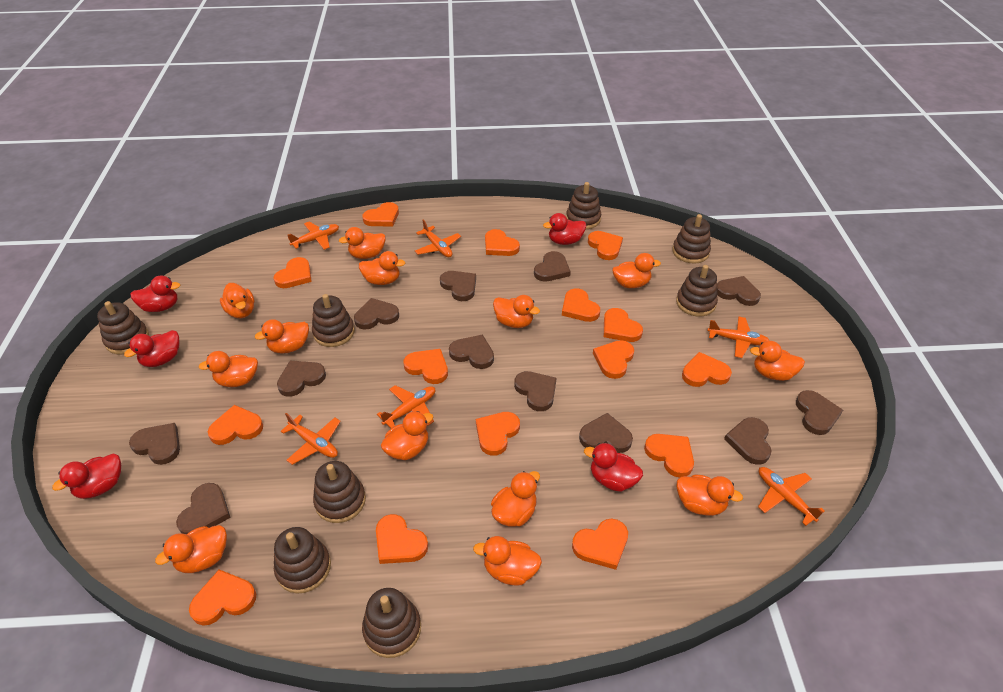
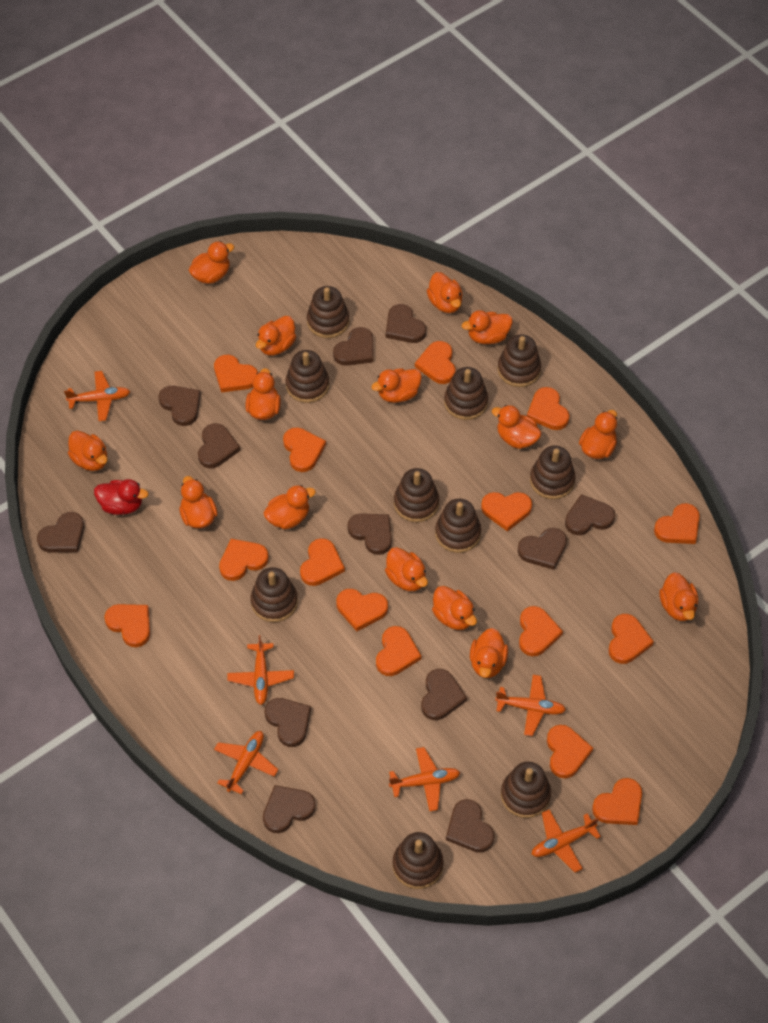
brown stacking toy: 8 -> 10
orange duck: 13 -> 15
red duck: 5 -> 1

